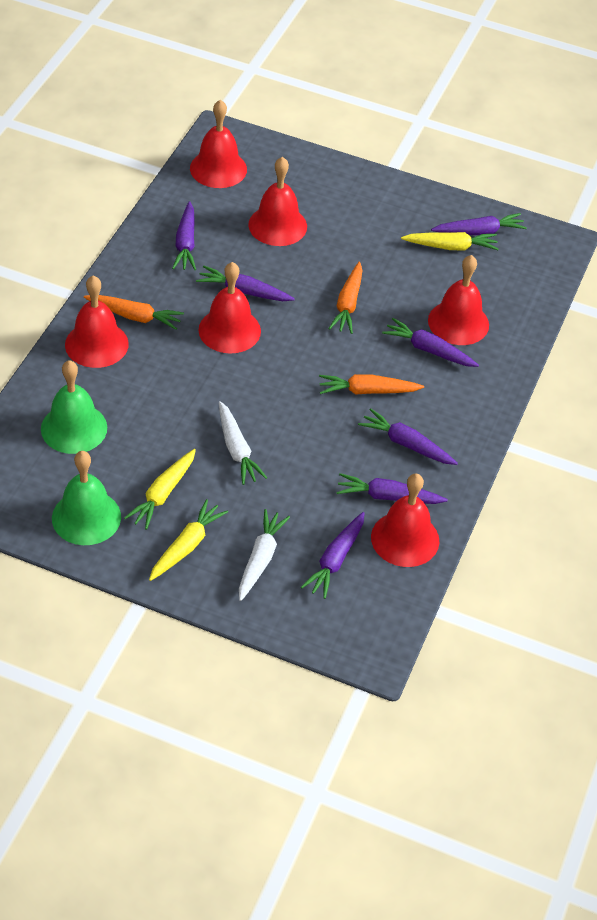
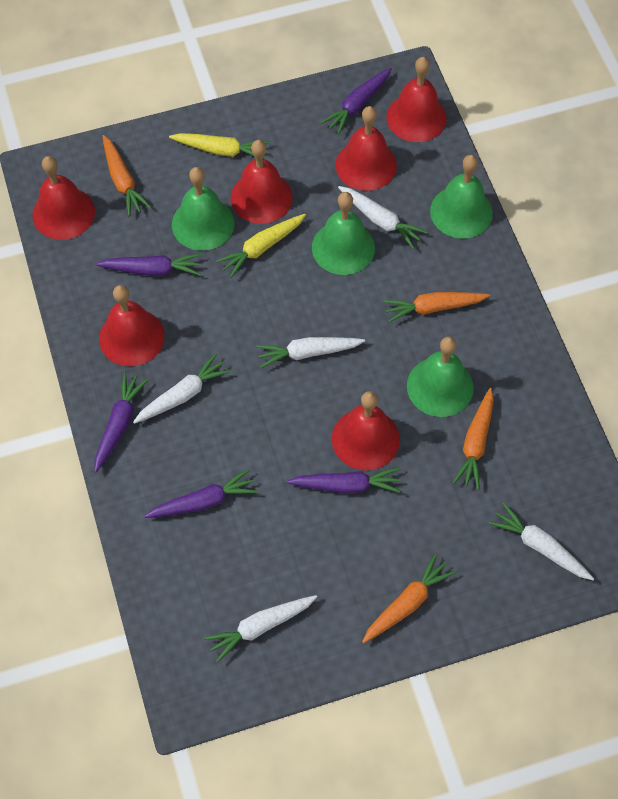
green bell: 2 -> 4
orange carrot: 3 -> 4
purple carrot: 7 -> 5
white carrot: 2 -> 5
yellow carrot: 3 -> 2

